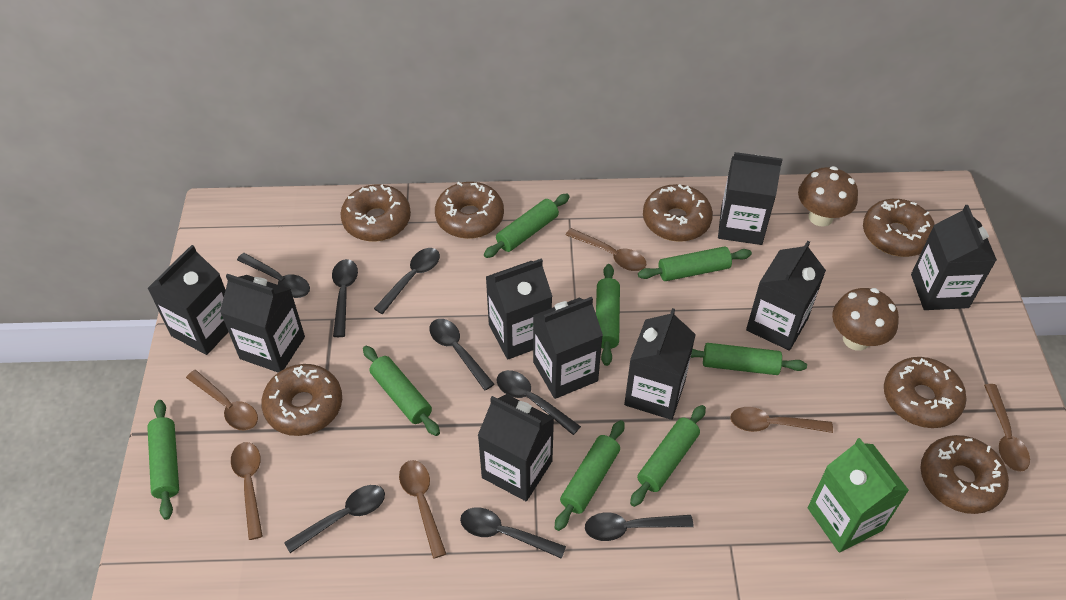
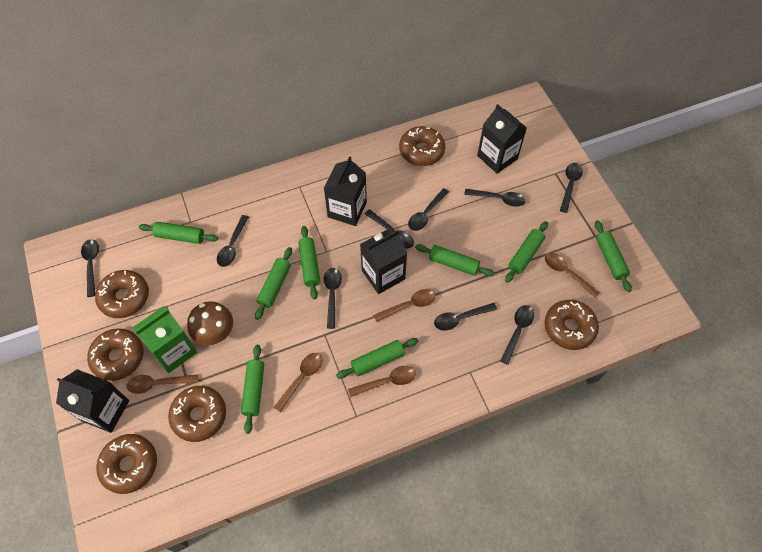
black carton: 9 -> 4
black spoon: 8 -> 9
brown donut: 7 -> 6
brown mushroom: 2 -> 1
brown spoon: 6 -> 5

